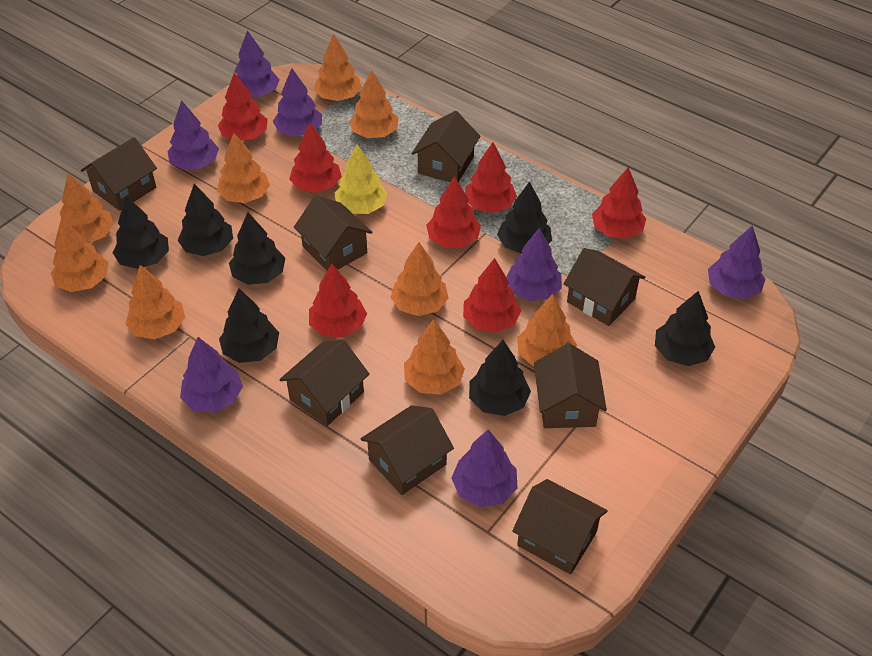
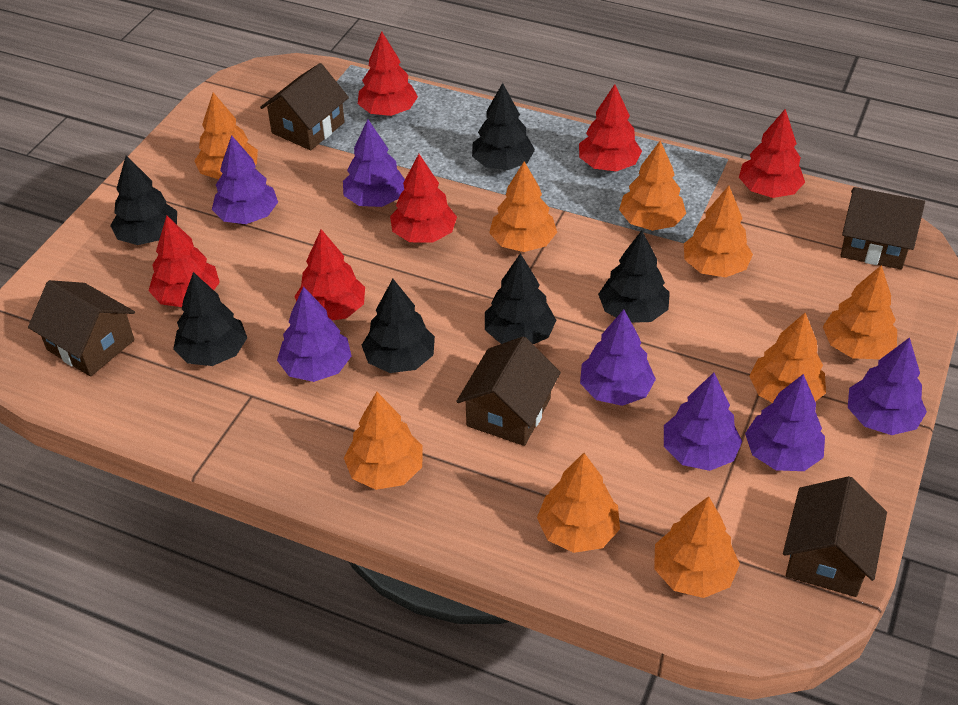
black tree: 7 -> 6
brown house: 8 -> 5
red tree: 7 -> 6
yellow tree: 1 -> 0

